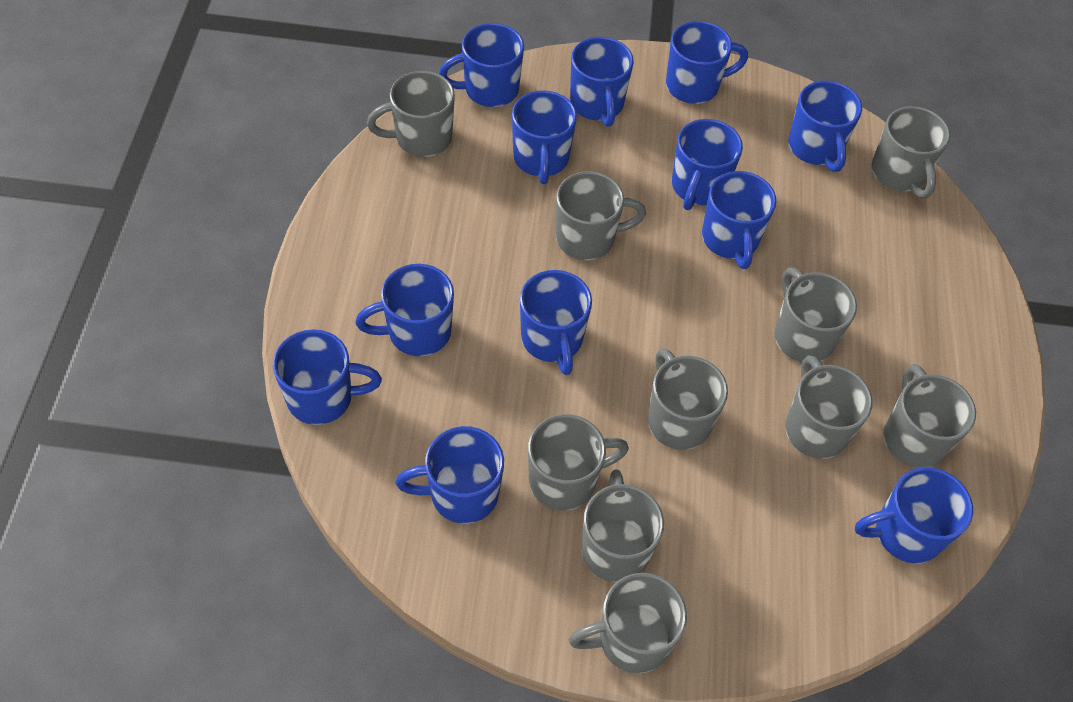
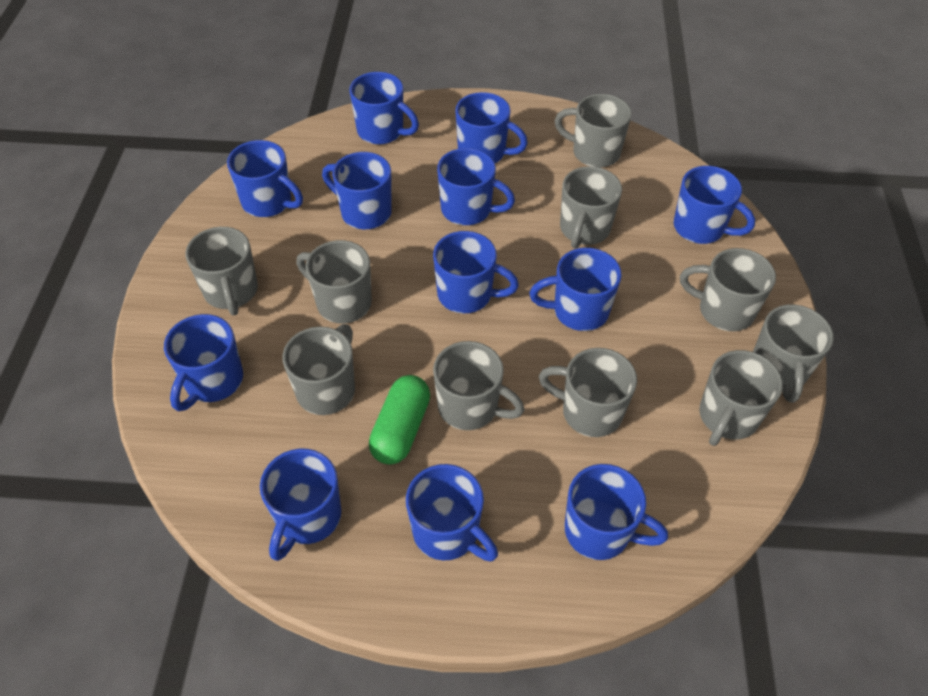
green capsule: 0 -> 1

